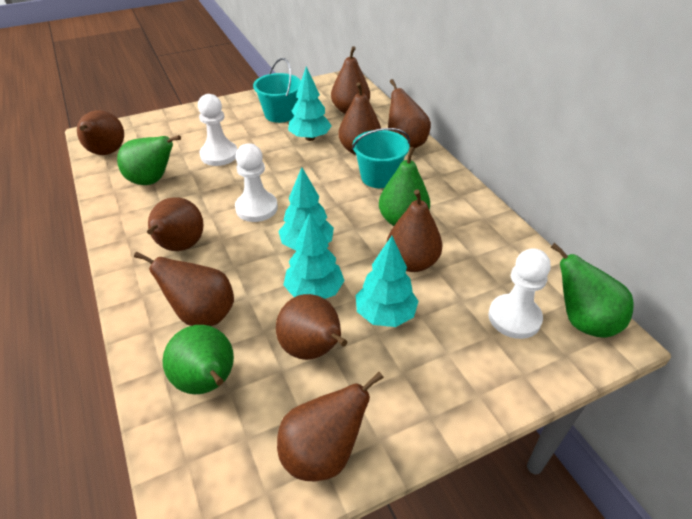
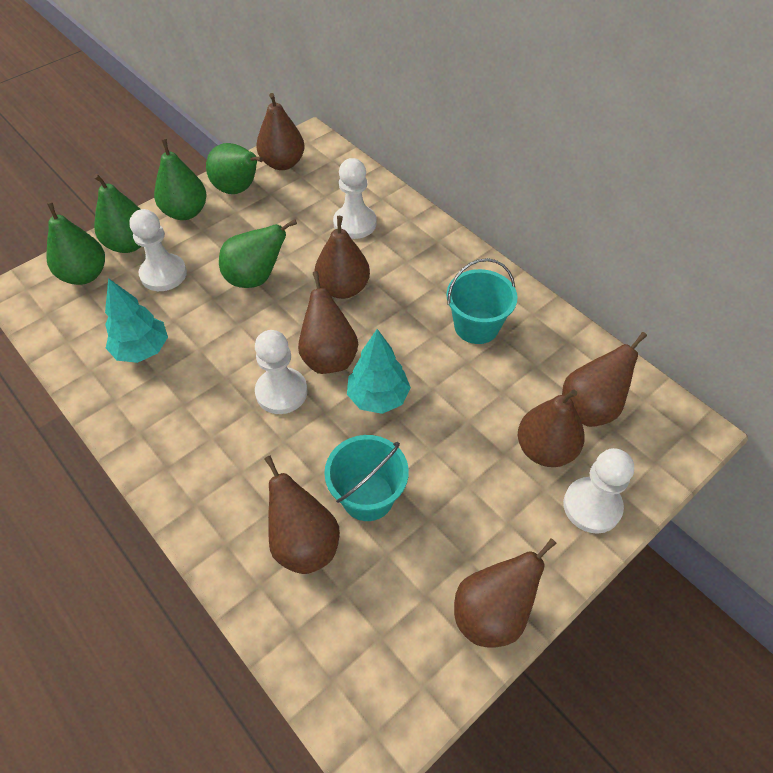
brown pear: 9 -> 7
green pear: 4 -> 5
turquoise tree: 4 -> 2
white pawn: 3 -> 4

